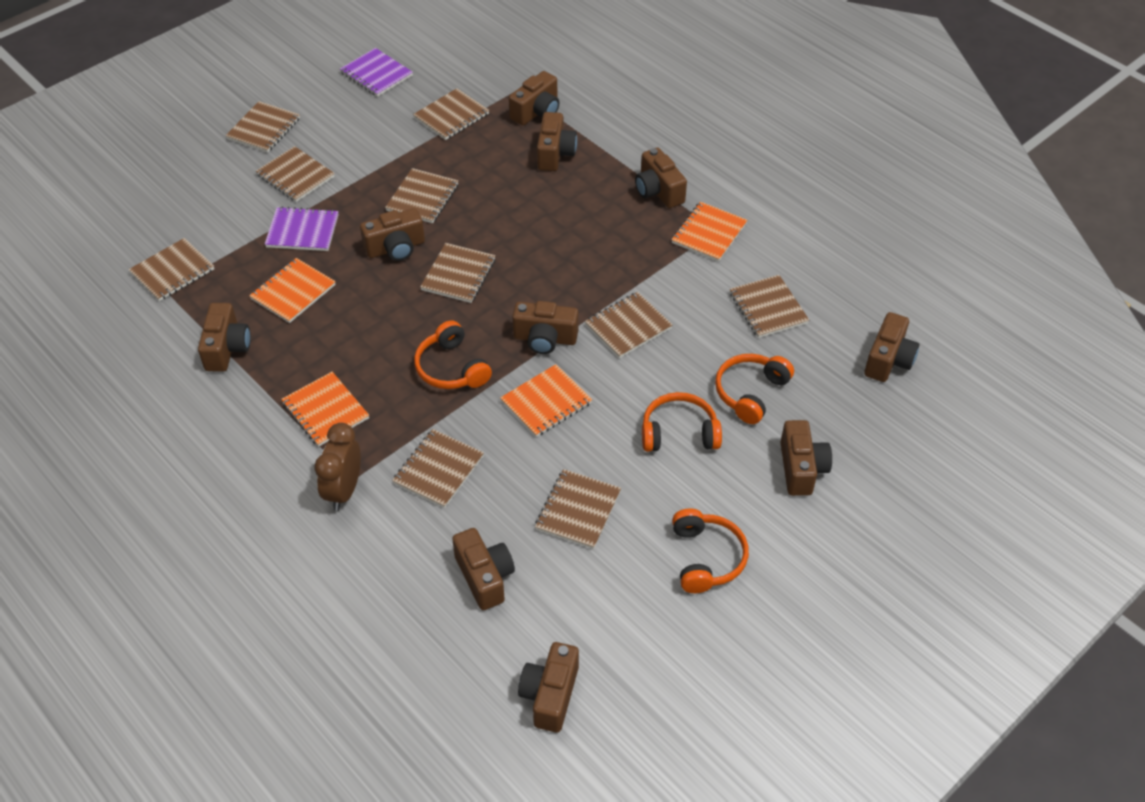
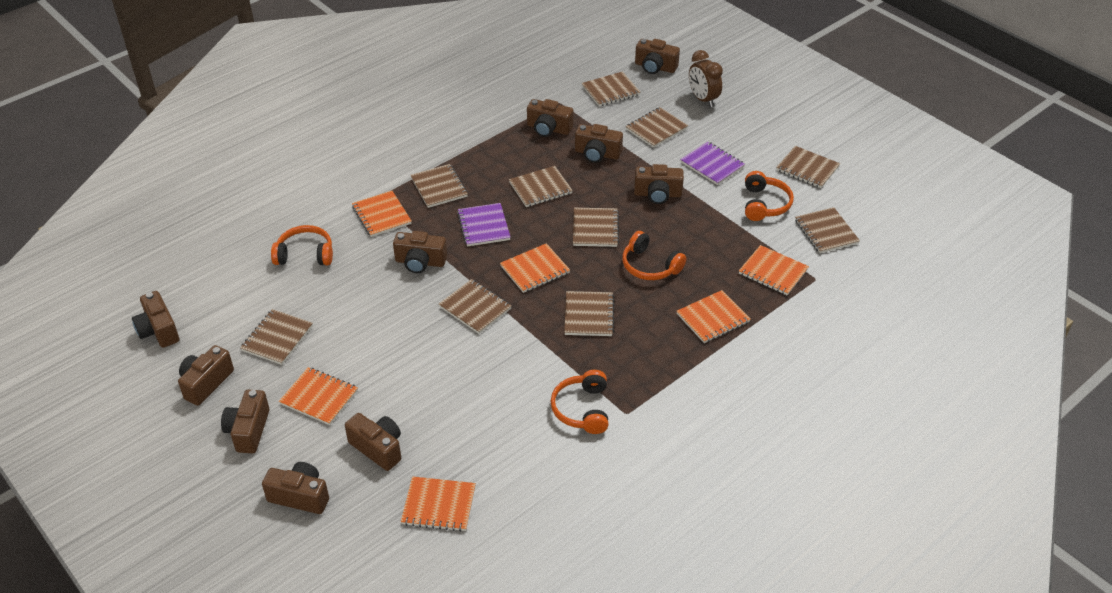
orange notebook: 4 -> 6

